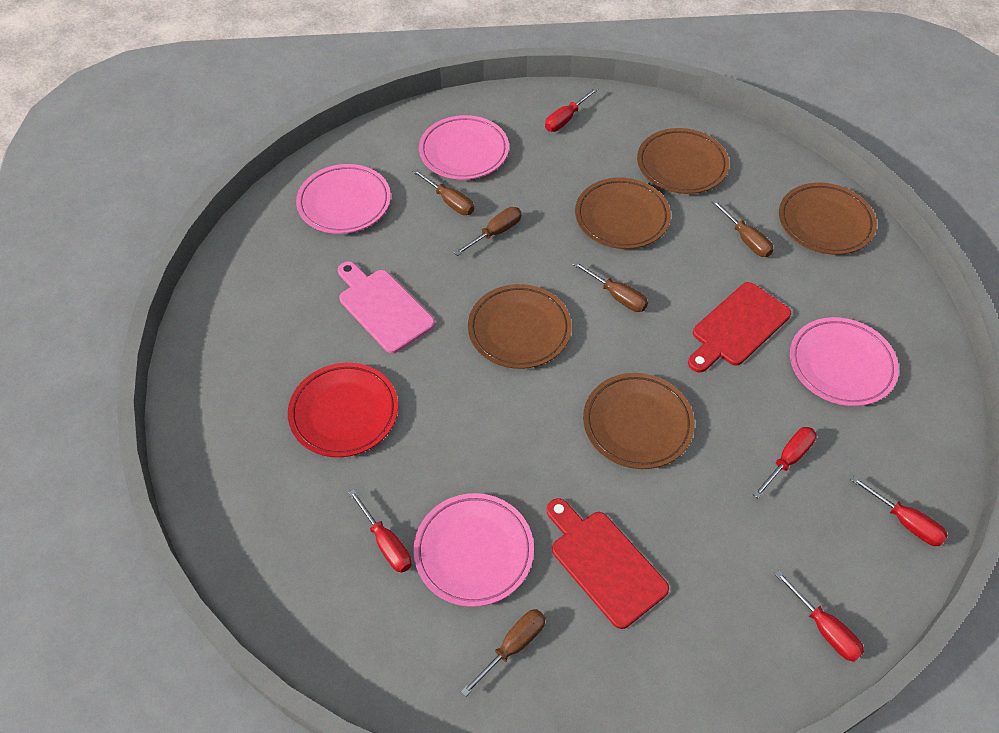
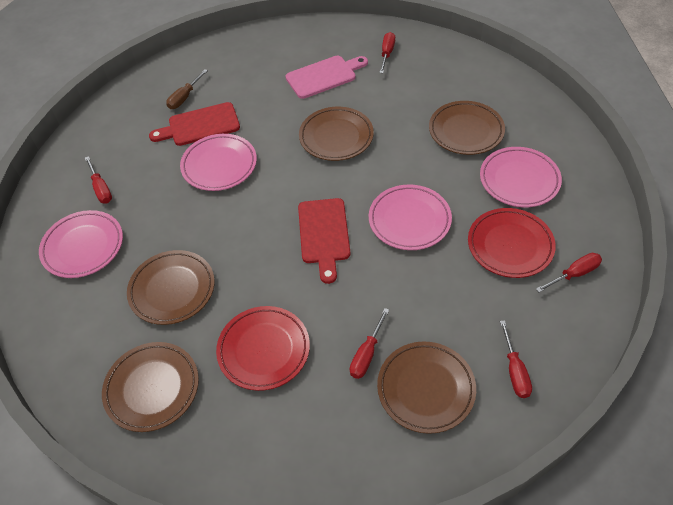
brown screwdriver: 5 -> 1
red plate: 1 -> 2

